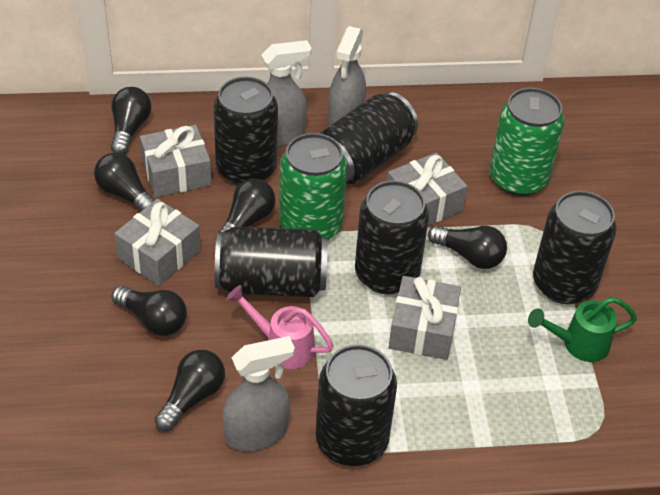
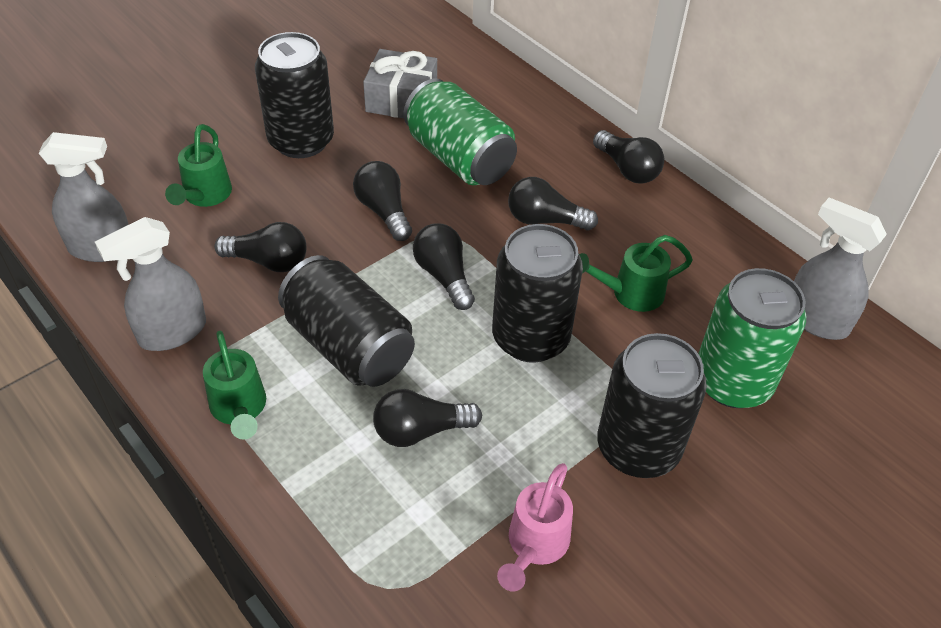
black can: 6 -> 4
green watering can: 1 -> 3
grey gift: 4 -> 1

